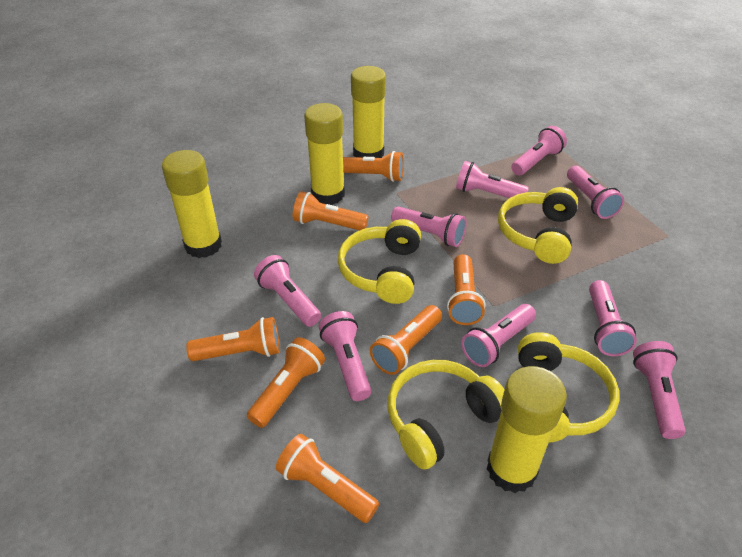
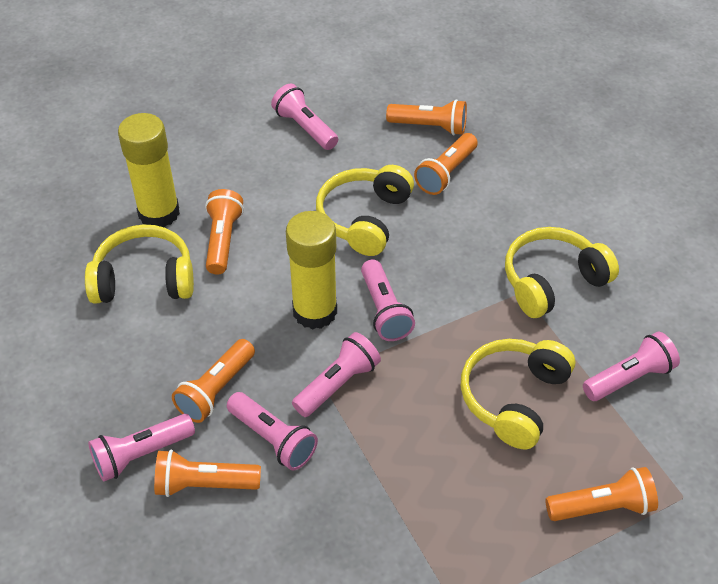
orange flashlight: 7 -> 6
pink flashlight: 9 -> 6
yellow glue stick: 4 -> 2

